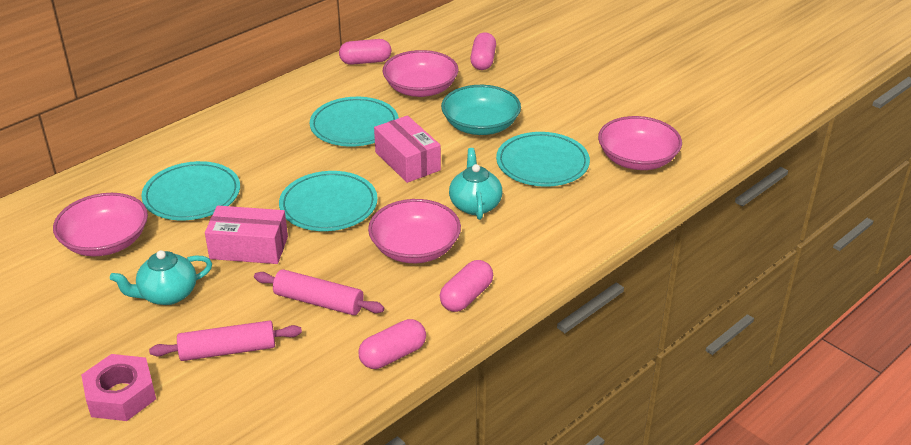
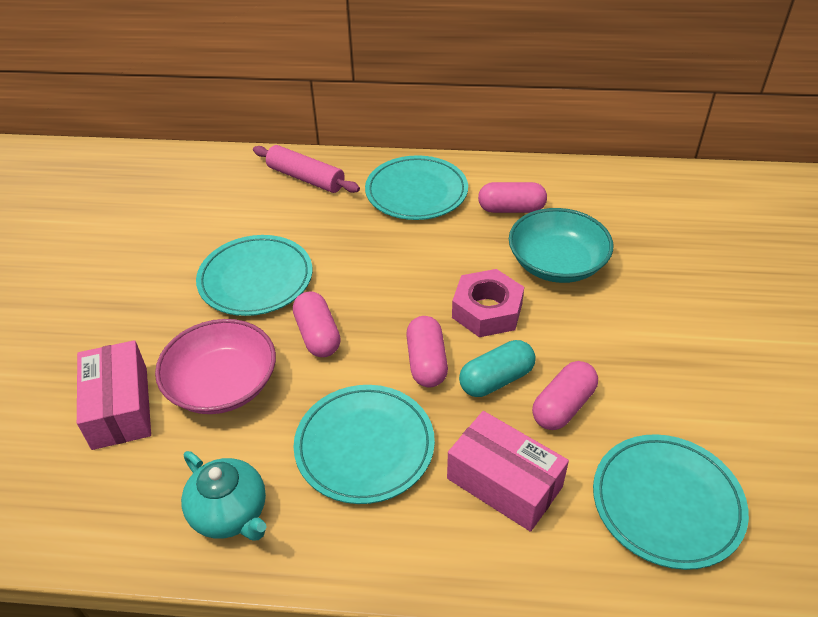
pink bowl: 4 -> 1
pink rolling pin: 2 -> 1
turquoise capsule: 0 -> 1
turquoise teapot: 2 -> 1

